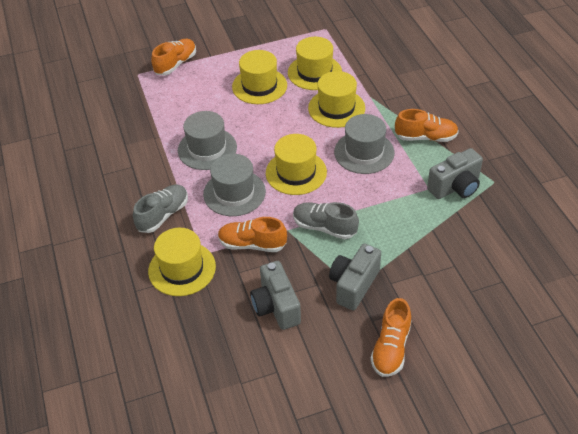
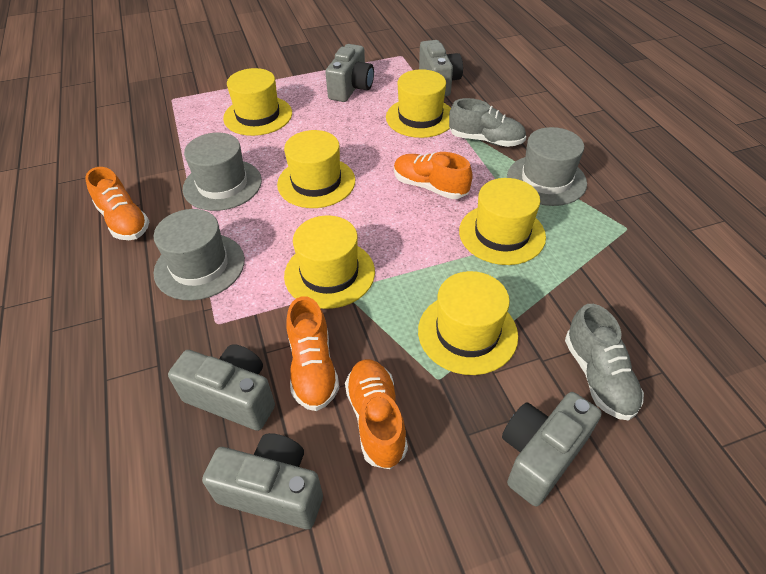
grey camera: 3 -> 5
yellow hat: 5 -> 6

